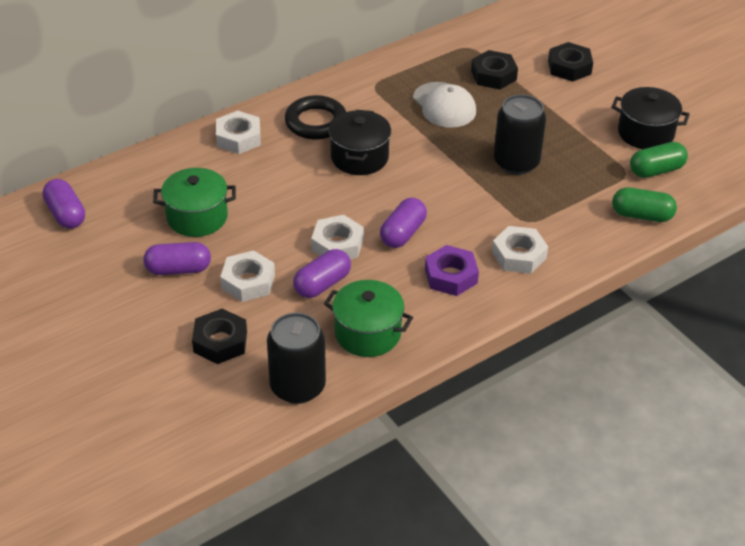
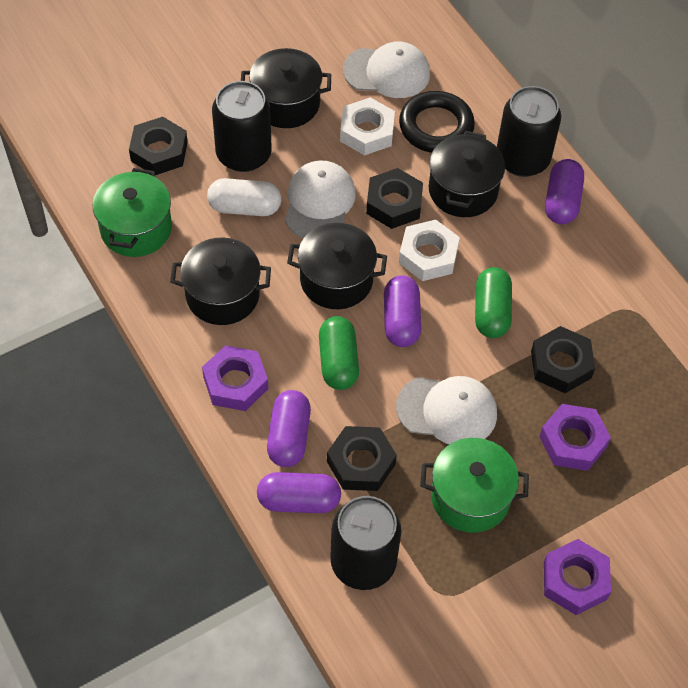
black can: 2 -> 3
black nut: 3 -> 4
black pot: 2 -> 4
purple nut: 1 -> 3
white cap: 1 -> 3
white capsule: 0 -> 1
white nut: 4 -> 2

